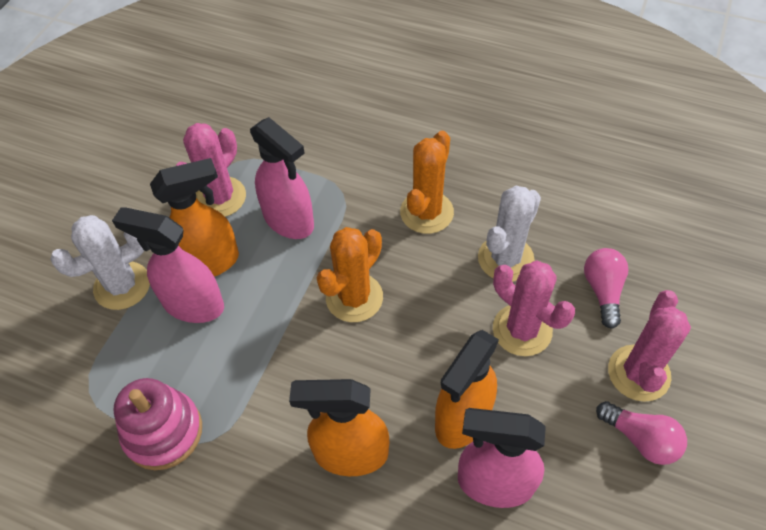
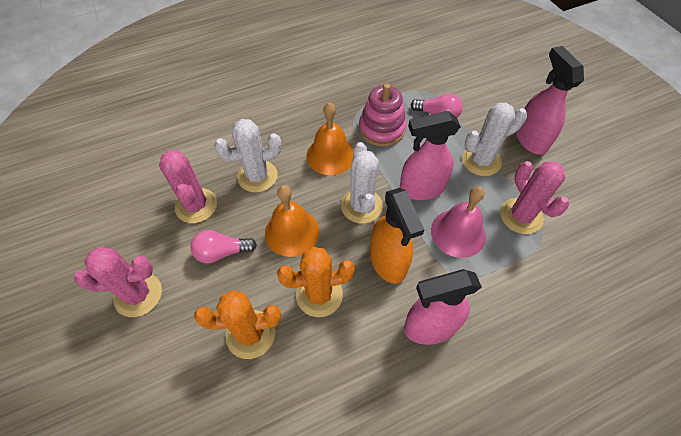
orange bell: 0 -> 2
orange spray bottle: 3 -> 1
pink bell: 0 -> 1
white cactus: 2 -> 3

